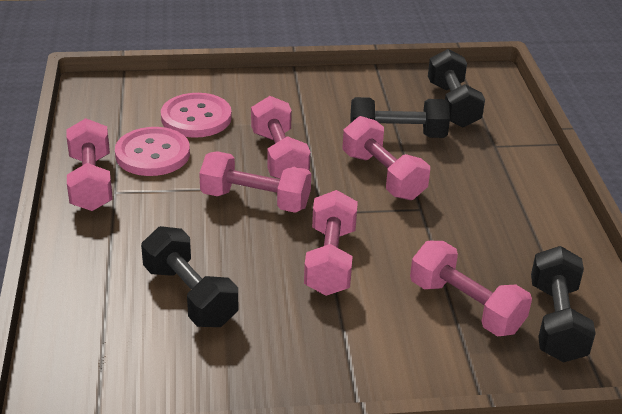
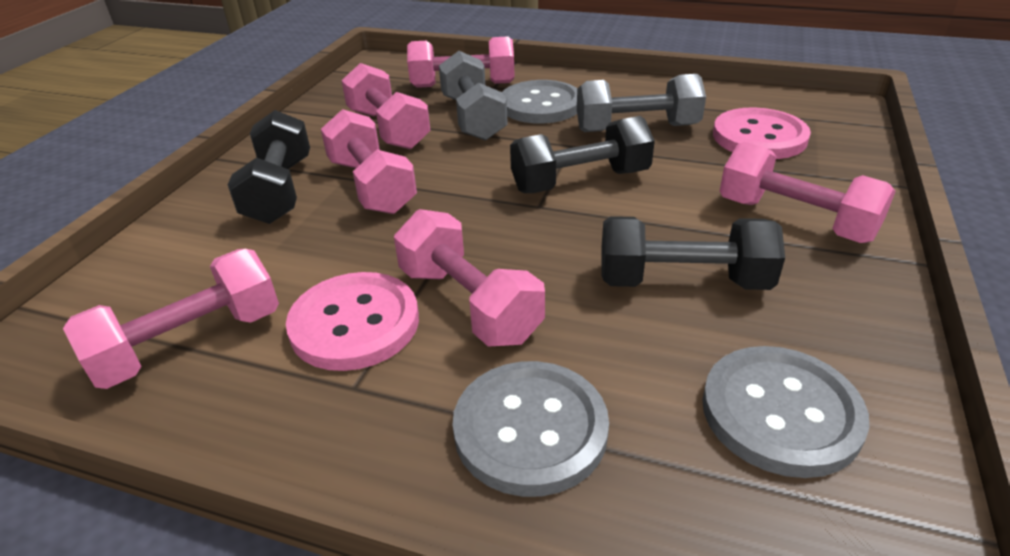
black dumbbell: 4 -> 3
grey button: 0 -> 3
grey dumbbell: 0 -> 2

